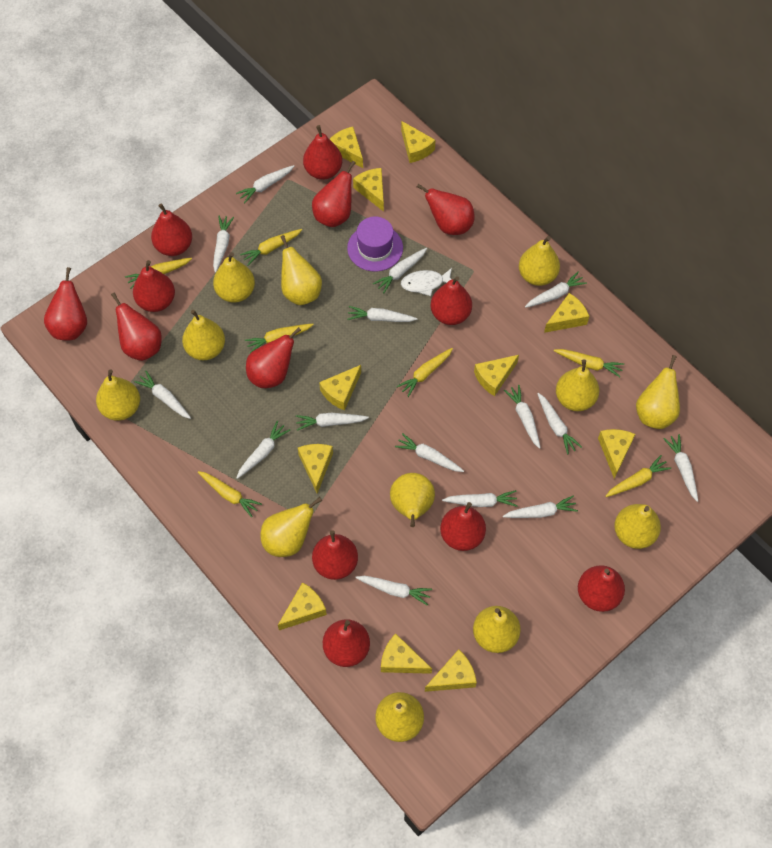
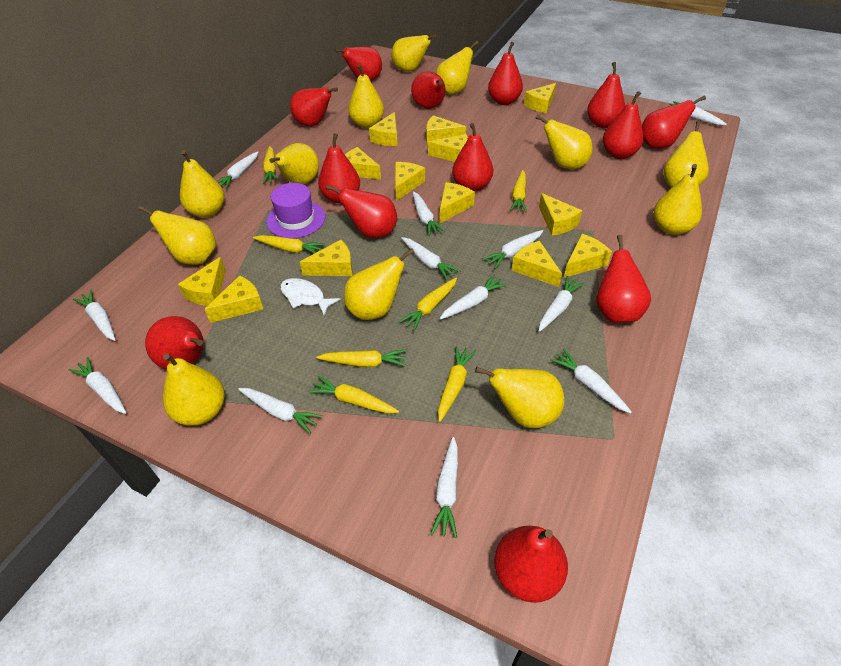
white carrot: 15 -> 12
yellow cheese: 11 -> 13

